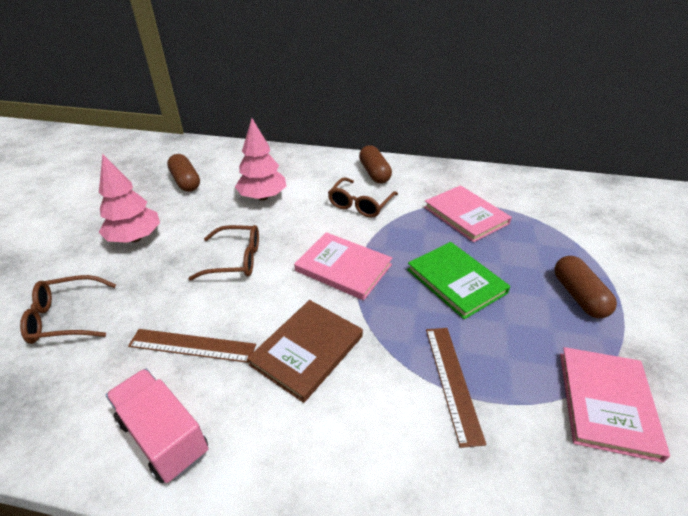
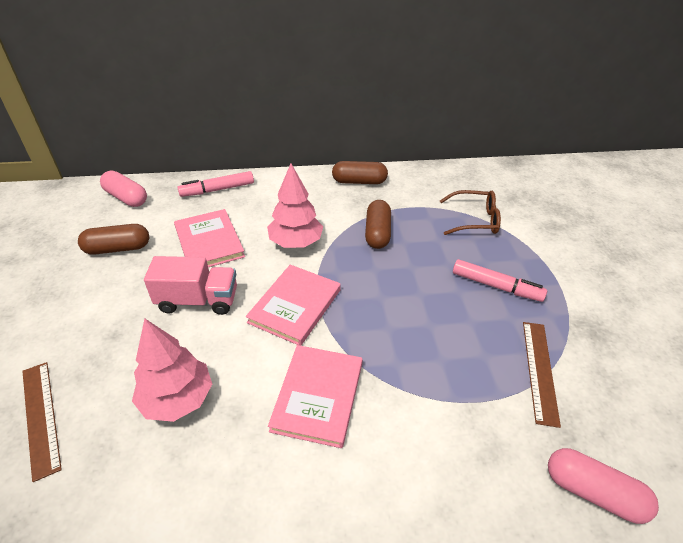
brown book: 1 -> 0
brown glasses: 3 -> 1
green book: 1 -> 0
pink capsule: 0 -> 2
pink marker: 0 -> 2

